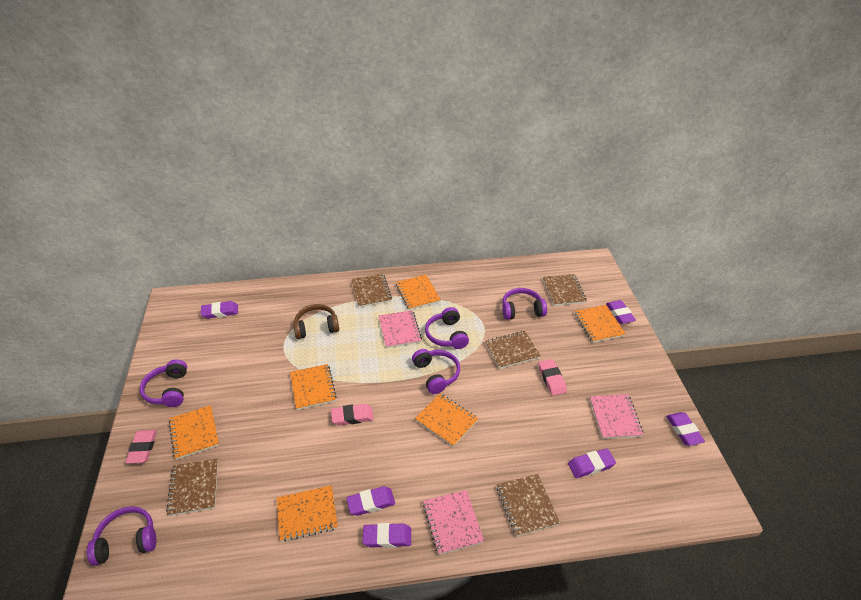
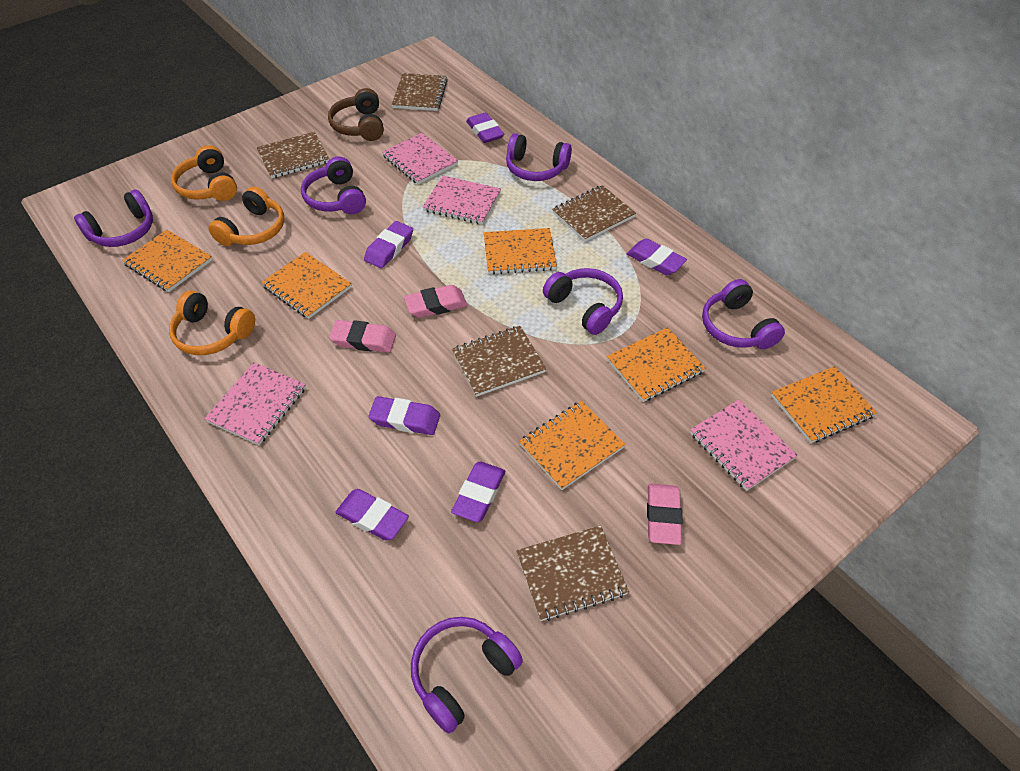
orange headphones: 0 -> 3
pink notebook: 3 -> 4
purple headphones: 5 -> 6

